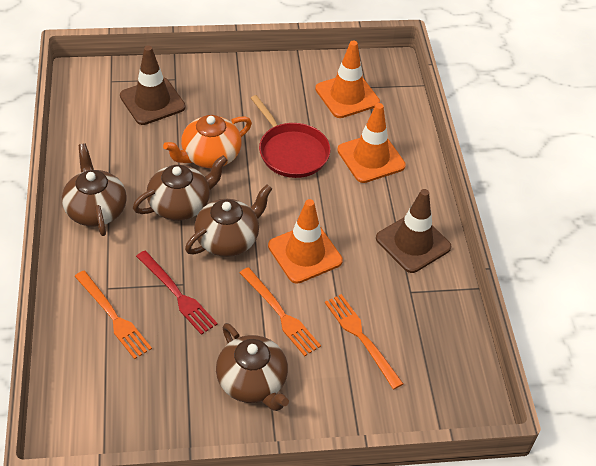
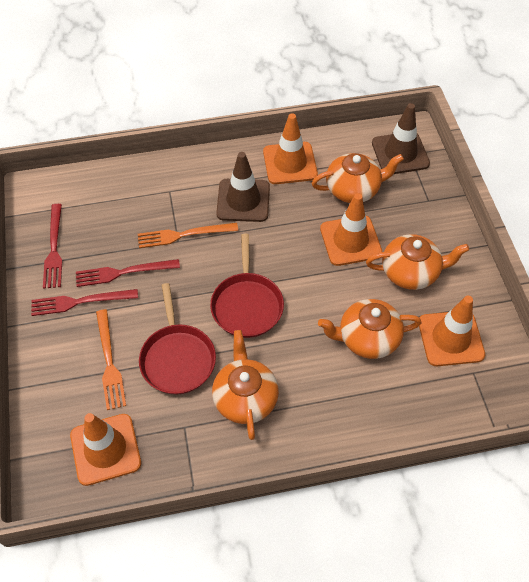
brown teapot: 4 -> 0
orange fork: 3 -> 2
orange teapot: 1 -> 4
orange traffic cone: 3 -> 4
red fork: 1 -> 3
red pan: 1 -> 2

